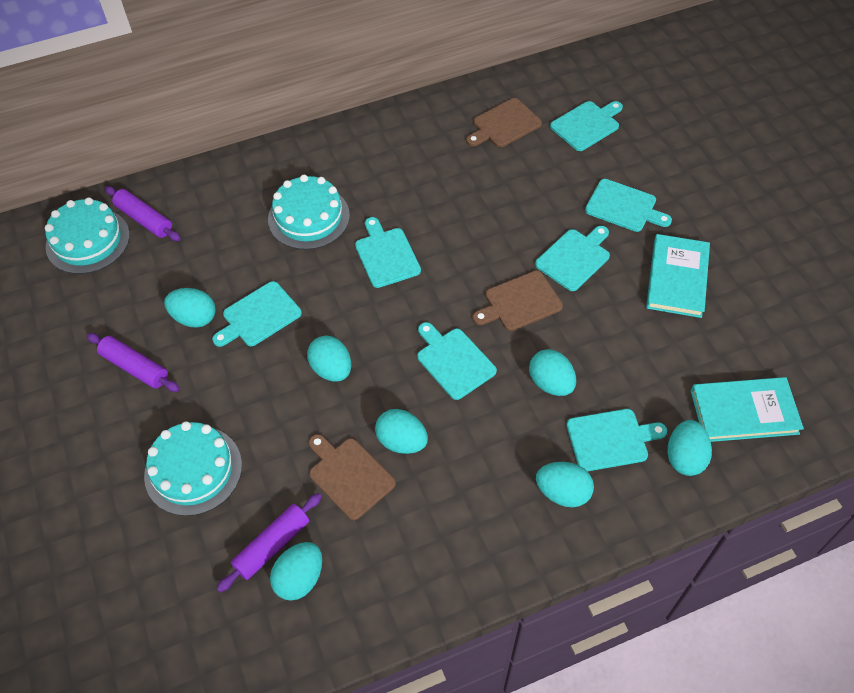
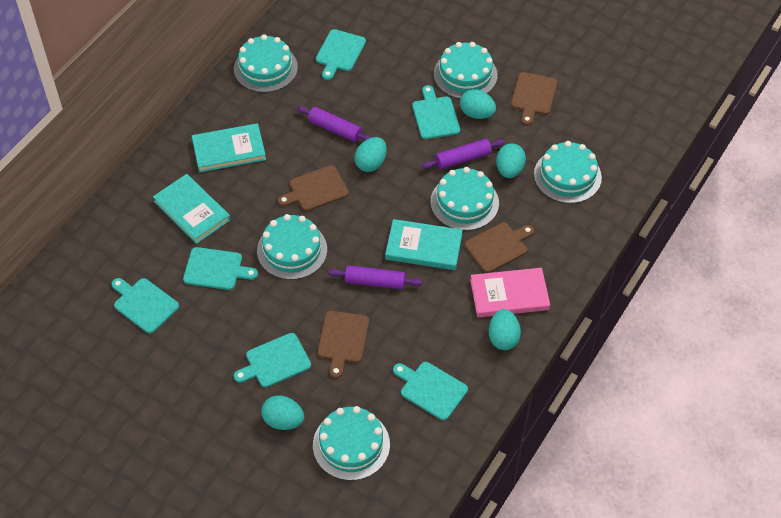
brown cutting board: 3 -> 4
pink book: 0 -> 1
turquoise book: 2 -> 3
turquoise cake: 3 -> 6
turquoise cutting board: 7 -> 6
turquoise egg: 7 -> 5

